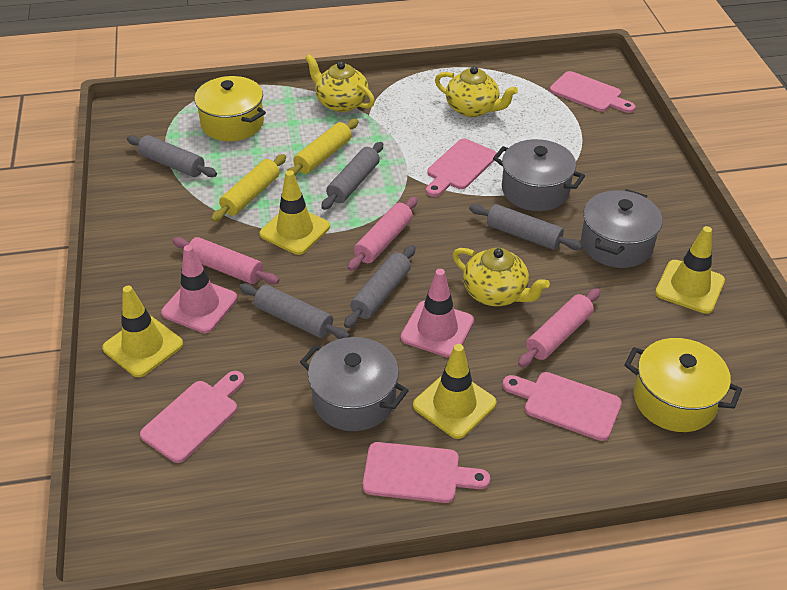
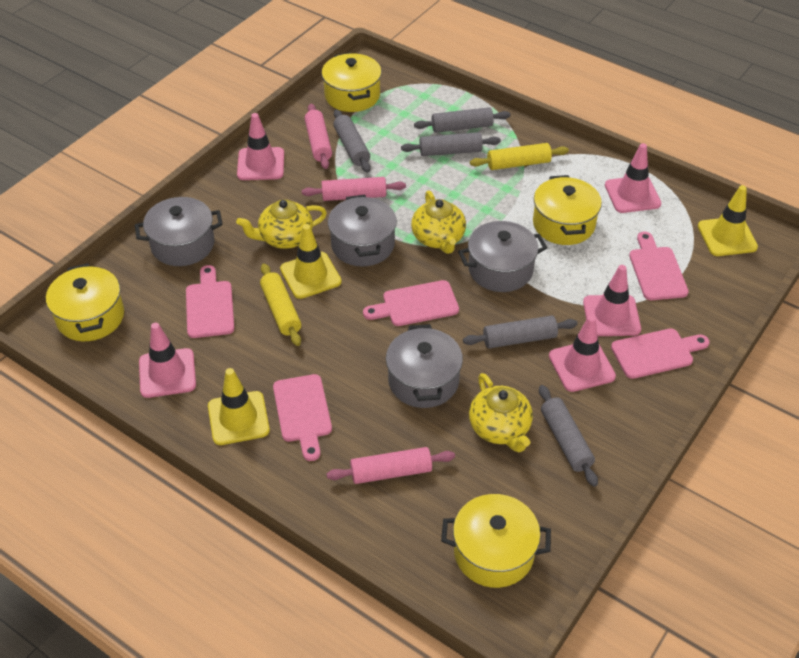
grey pot: 3 -> 4
pink traffic cone: 2 -> 5
yellow pot: 2 -> 4
yellow traffic cone: 4 -> 3

